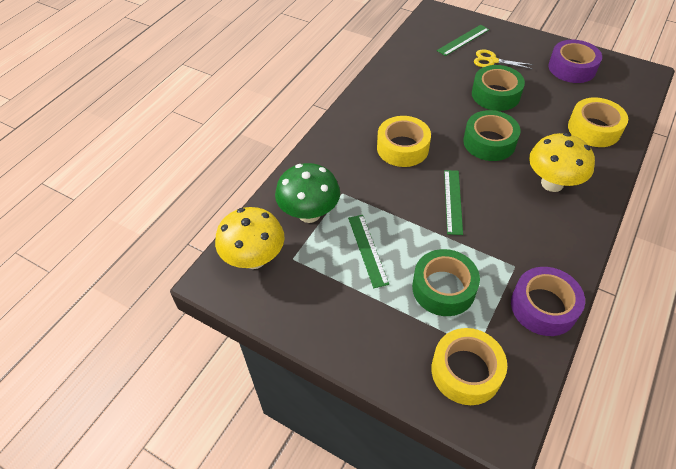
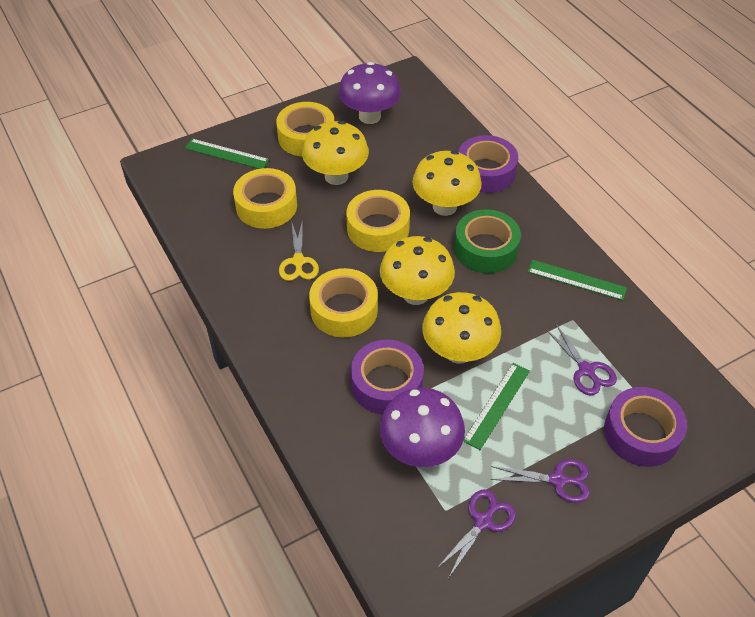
green mushroom: 1 -> 0
green tape: 3 -> 1
purple mushroom: 0 -> 2
purple scissors: 0 -> 3
purple tape: 2 -> 3
yellow mushroom: 2 -> 4
yellow tape: 3 -> 4

